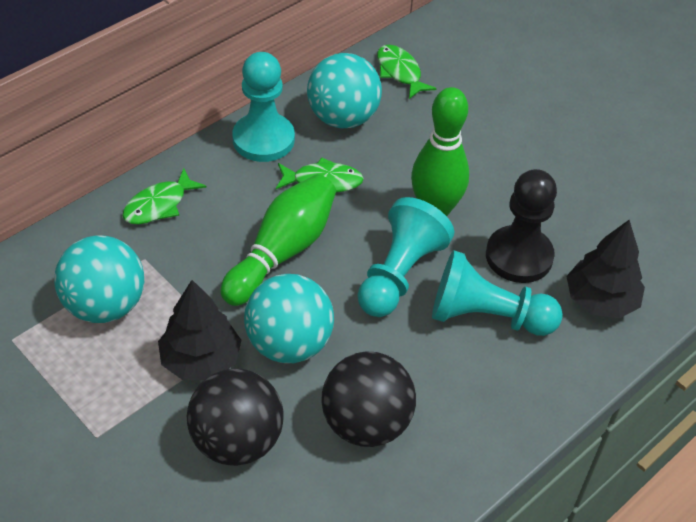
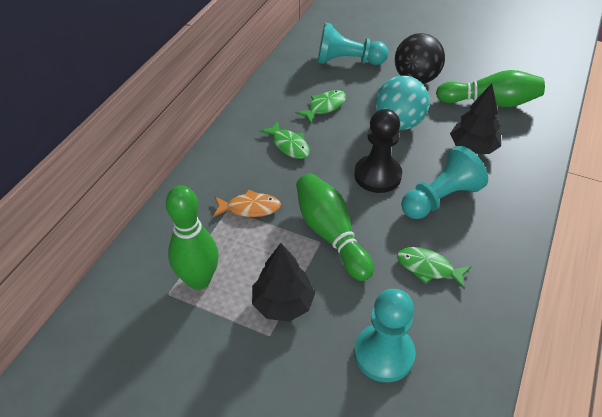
black ball: 2 -> 1
green bowling pin: 2 -> 3
orange fish: 0 -> 1
turquoise ball: 3 -> 1

